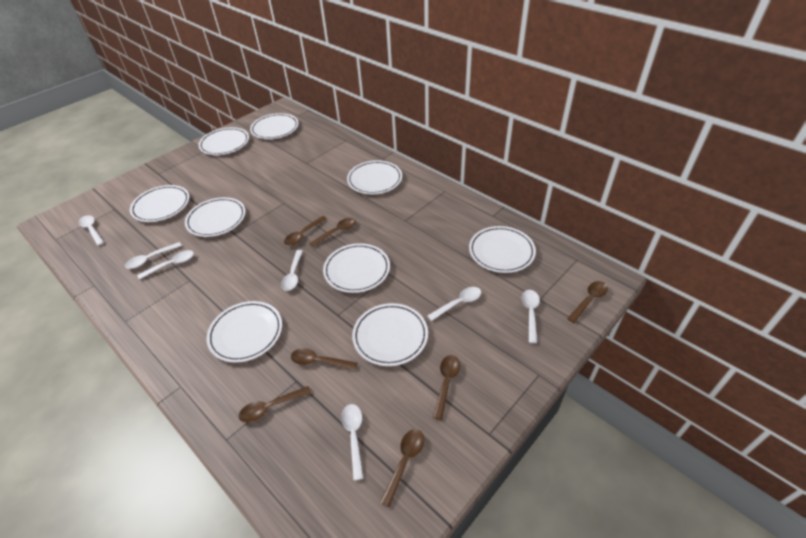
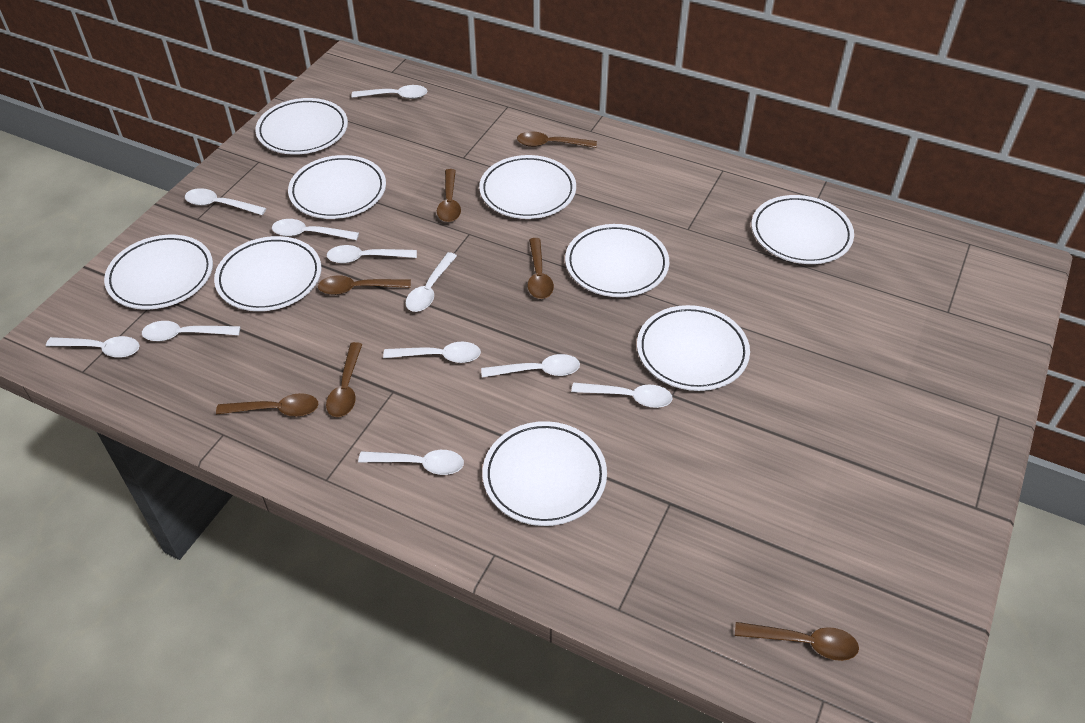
white spoon: 7 -> 11

